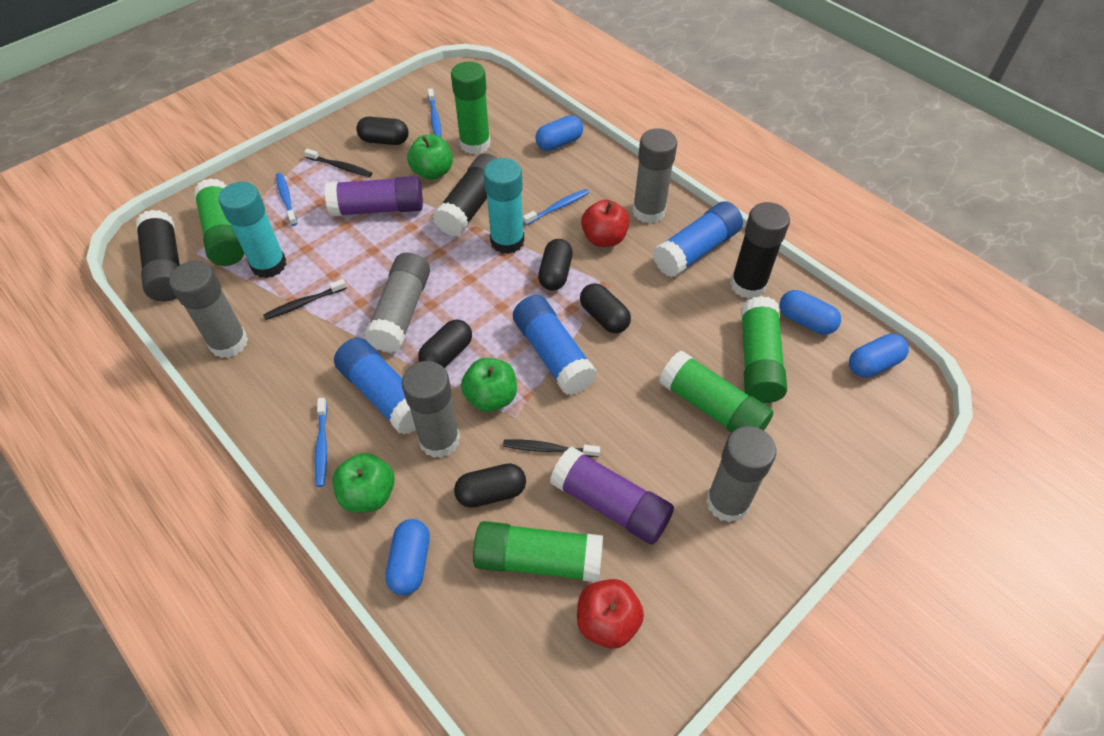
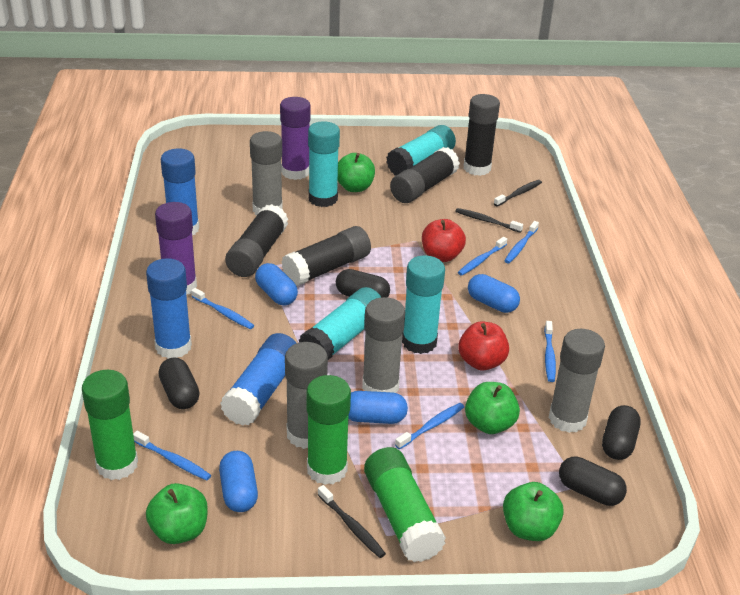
black capsule: 5 -> 4
black glue stick: 3 -> 4
blue toothbrush: 4 -> 6
green apple: 3 -> 4
green glue stick: 5 -> 3
grey glue stick: 5 -> 4
turquoise glue stick: 2 -> 4

